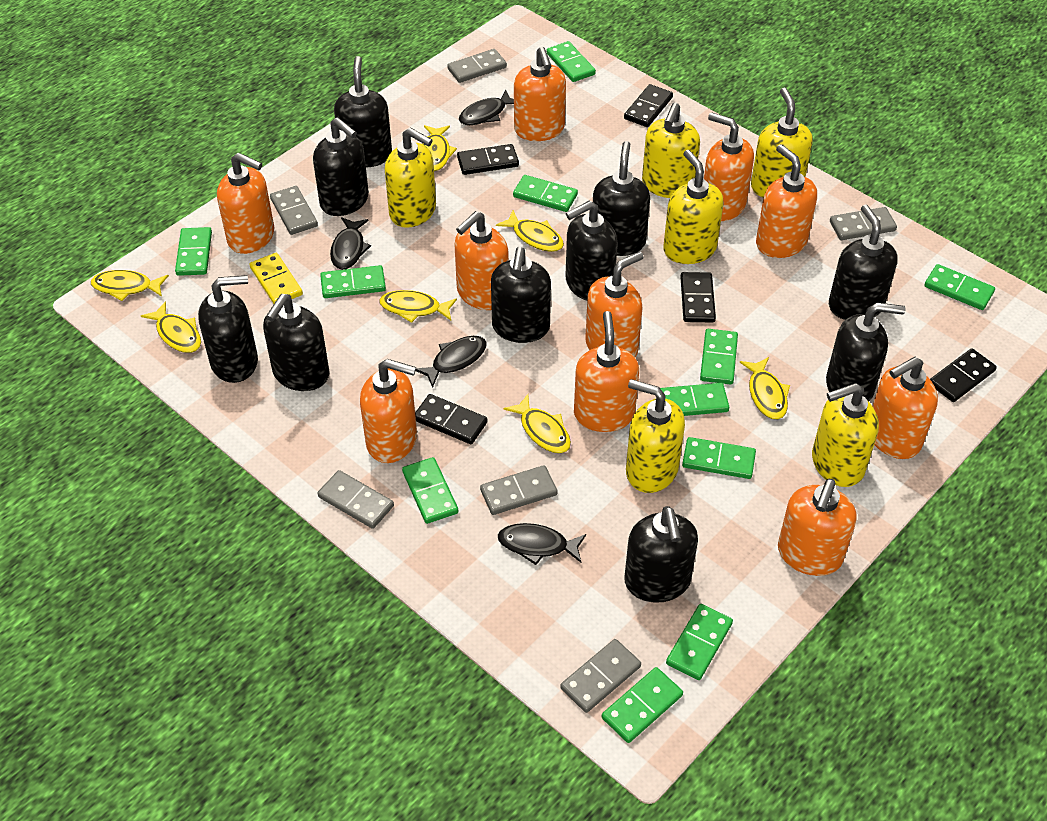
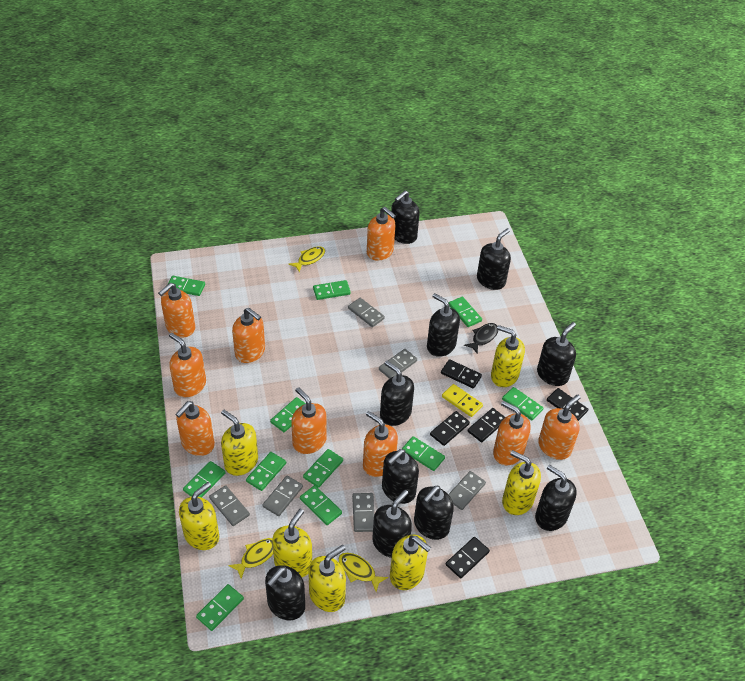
black fish: 4 -> 1
orange soap dispenser: 10 -> 9
yellow fish: 7 -> 3
yellow soap dispenser: 6 -> 7

